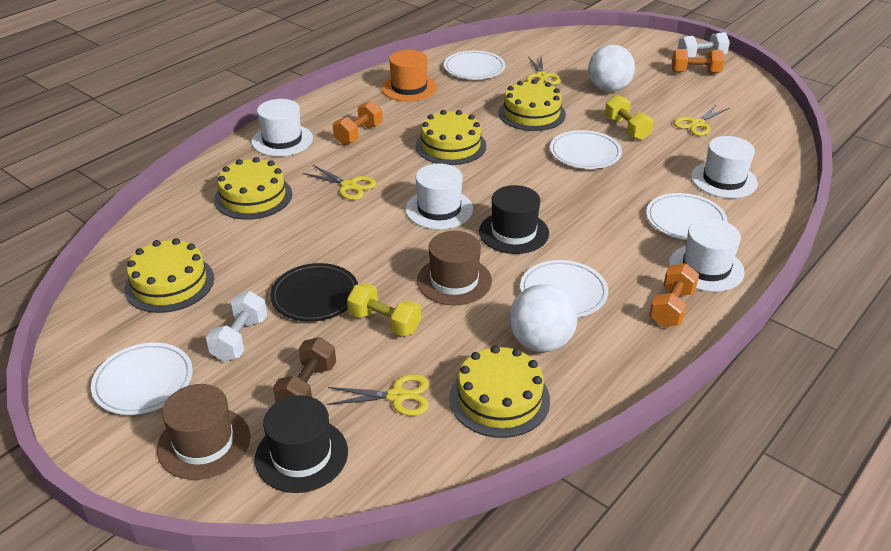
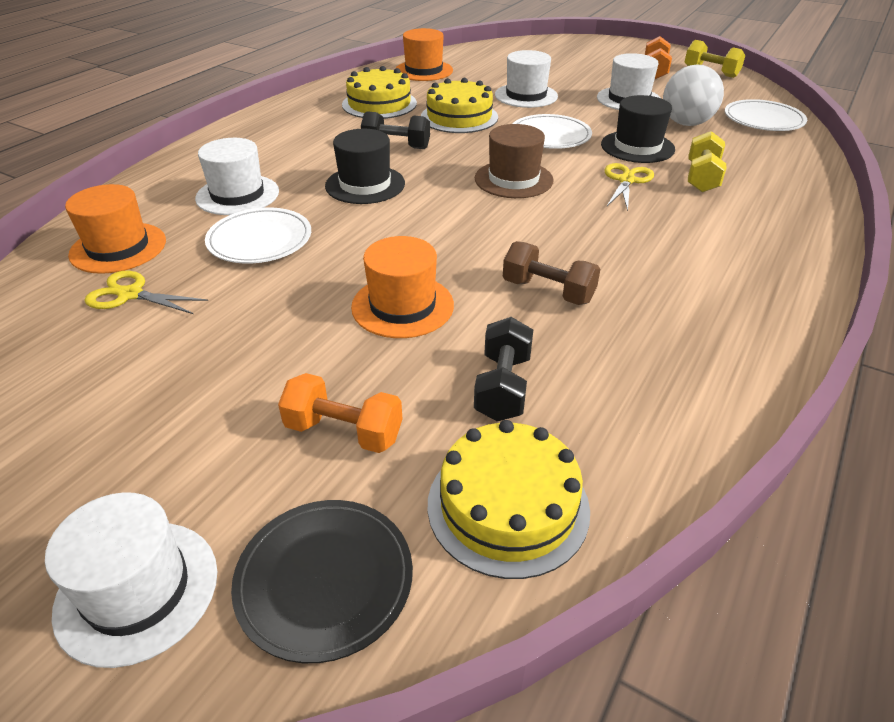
black dumbbell: 0 -> 2
brown hat: 2 -> 1
orange dumbbell: 3 -> 2
orange hat: 1 -> 3
white ball: 2 -> 1
white dumbbell: 2 -> 0
white plate: 5 -> 3
yellow cake: 5 -> 3
yellow scissors: 4 -> 2

